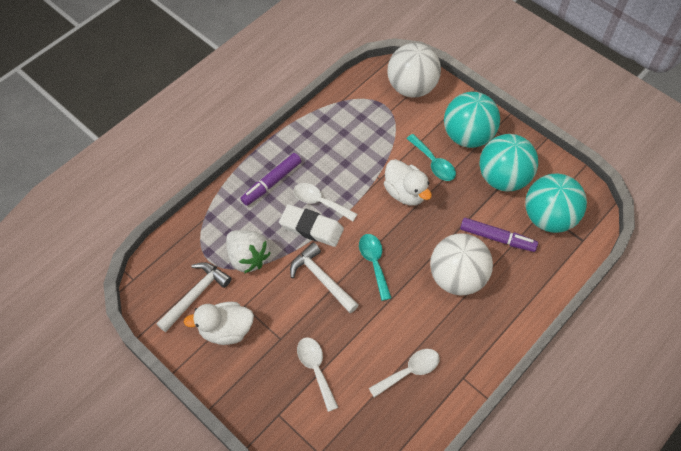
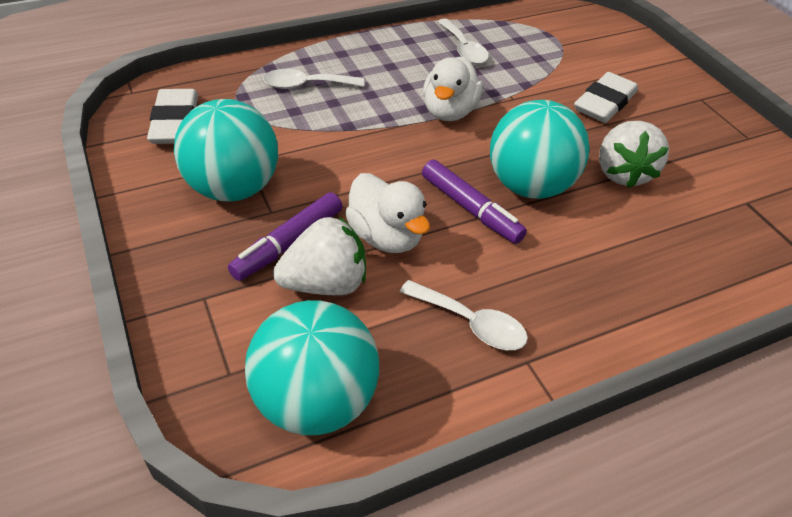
turquoise spoon: 2 -> 0
white ball: 2 -> 0
white eraser: 1 -> 2
white hammer: 2 -> 0
white strawberry: 1 -> 2

